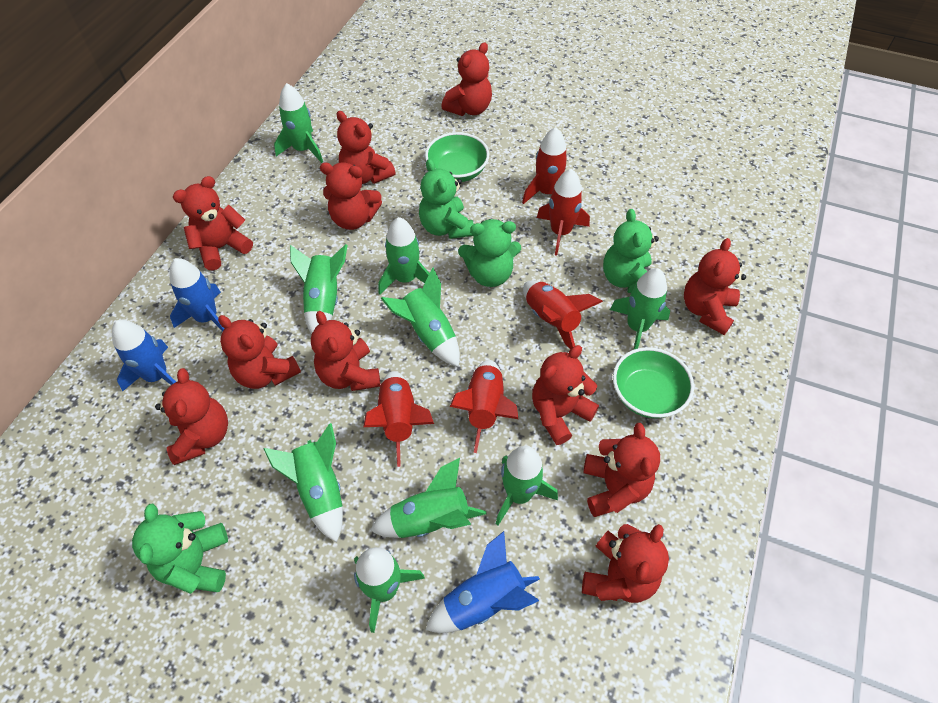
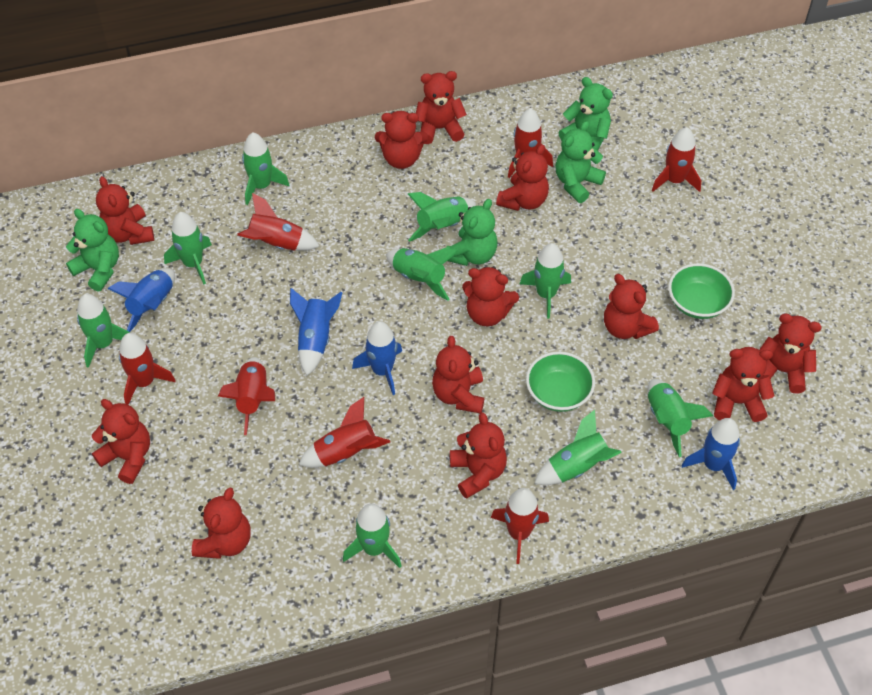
blue rocket: 3 -> 4
red rocket: 5 -> 7
red teddy bear: 11 -> 12

